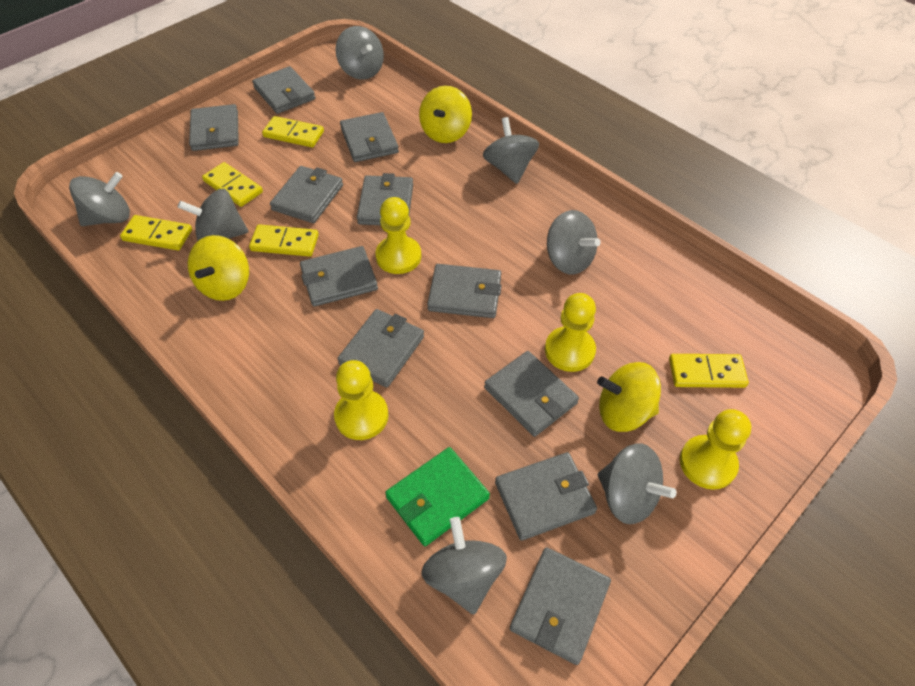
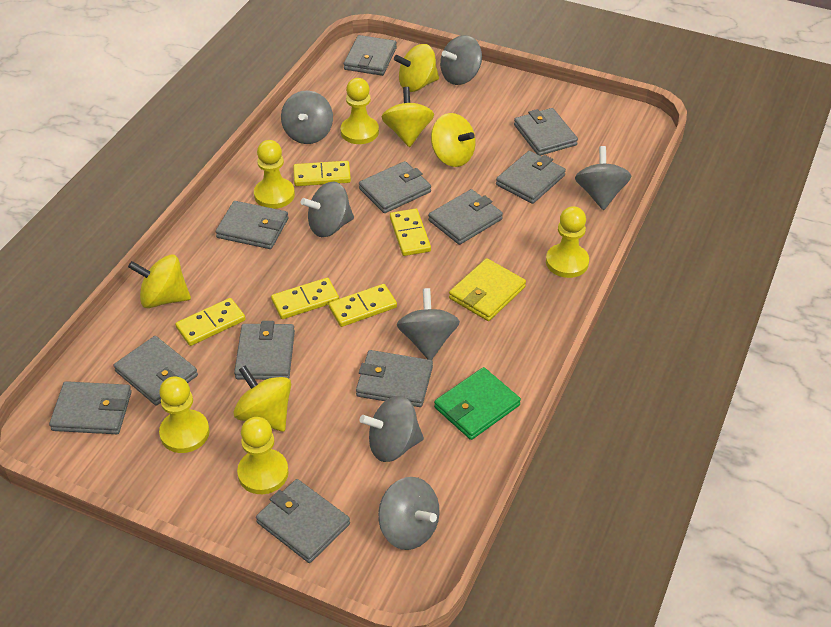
yellow pawn: 4 -> 5
yellow spinning top: 3 -> 5
yellow wallet: 0 -> 1

